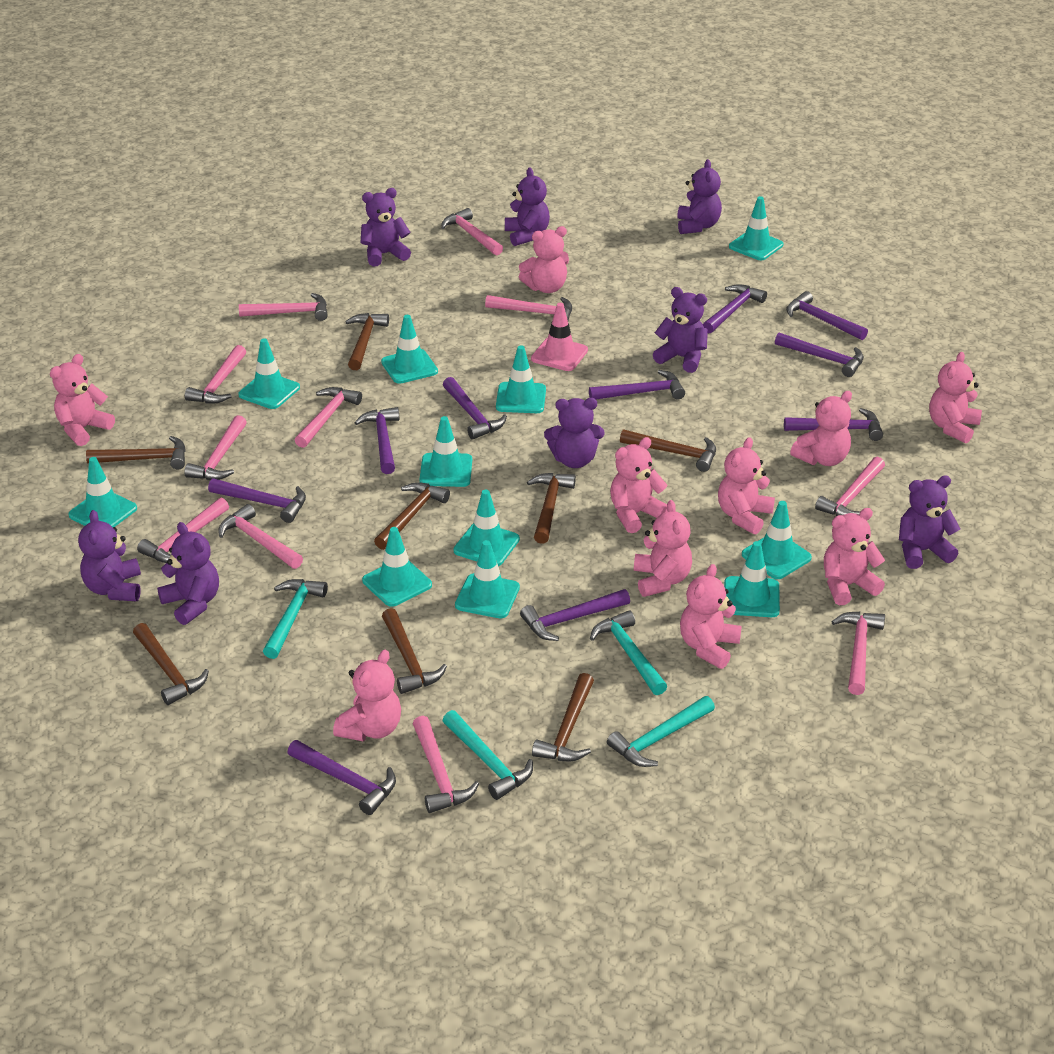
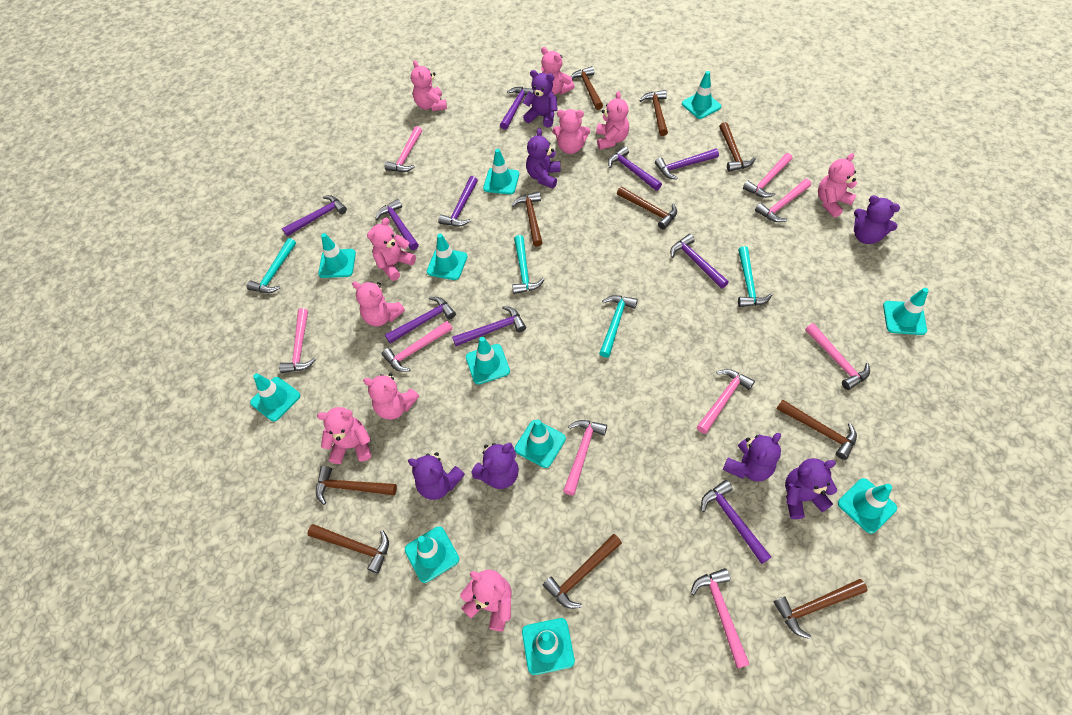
brown hammer: 8 -> 10
pink hammer: 11 -> 9
pink traffic cone: 1 -> 0
purple teddy bear: 8 -> 7

